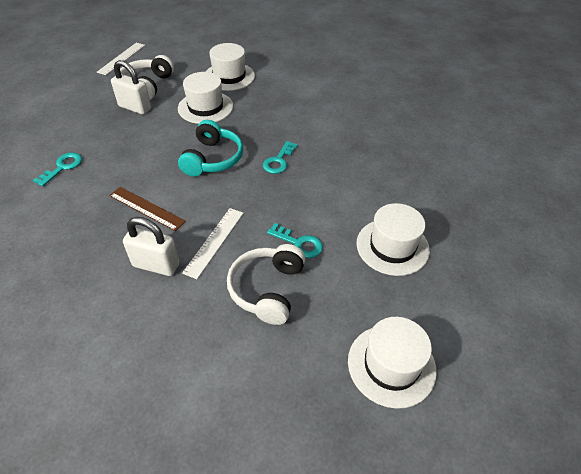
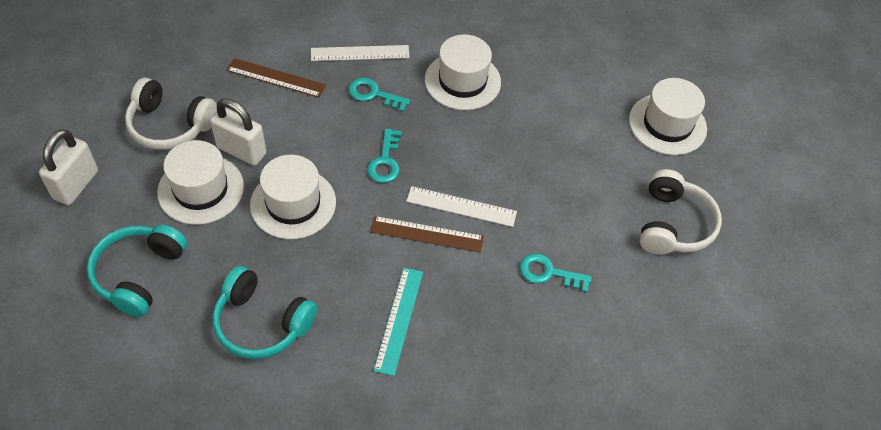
brown ruler: 1 -> 2
turquoise headphones: 1 -> 2
turquoise ruler: 0 -> 1

